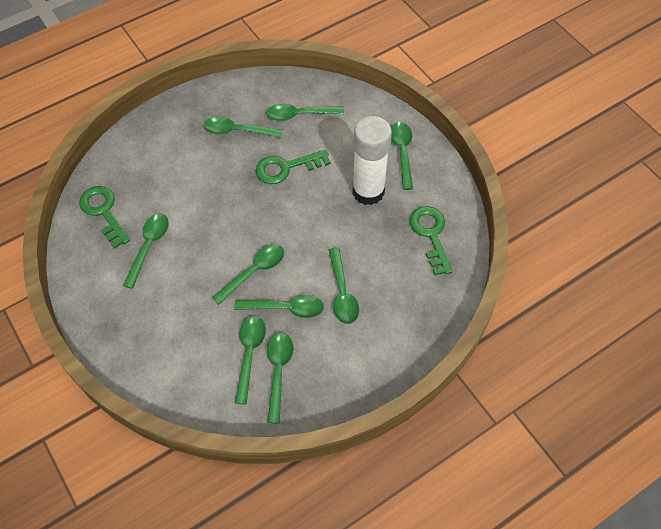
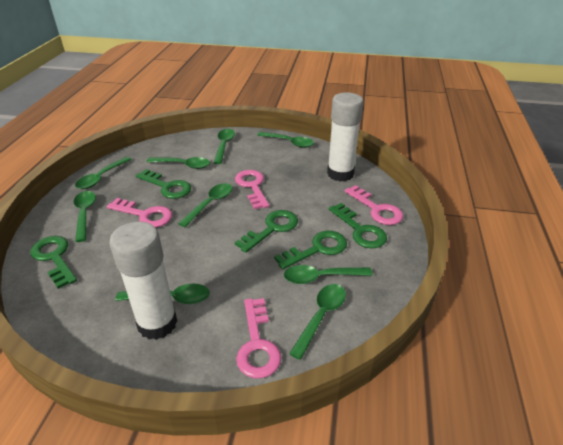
green key: 3 -> 5
pink key: 0 -> 4
white glue stick: 1 -> 2

